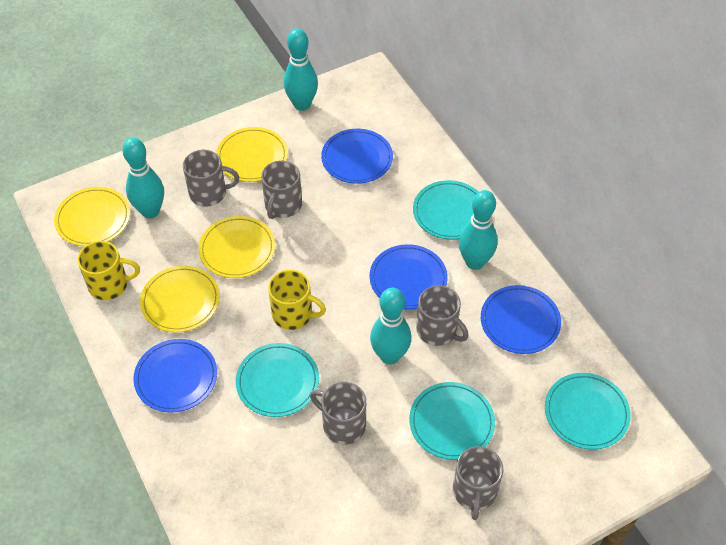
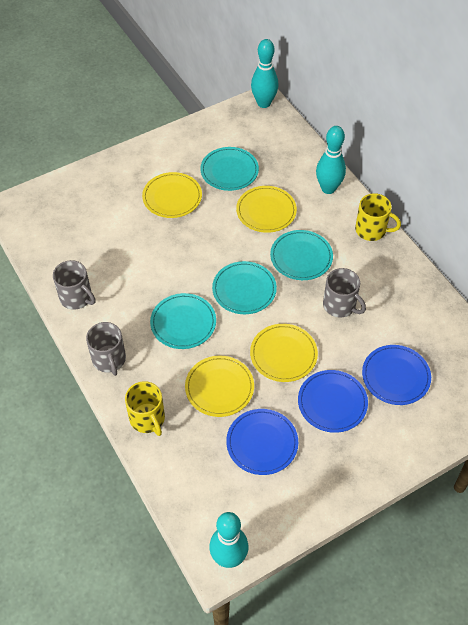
blue plate: 4 -> 3
grey mug: 5 -> 3
turquoise bowling pin: 4 -> 3

